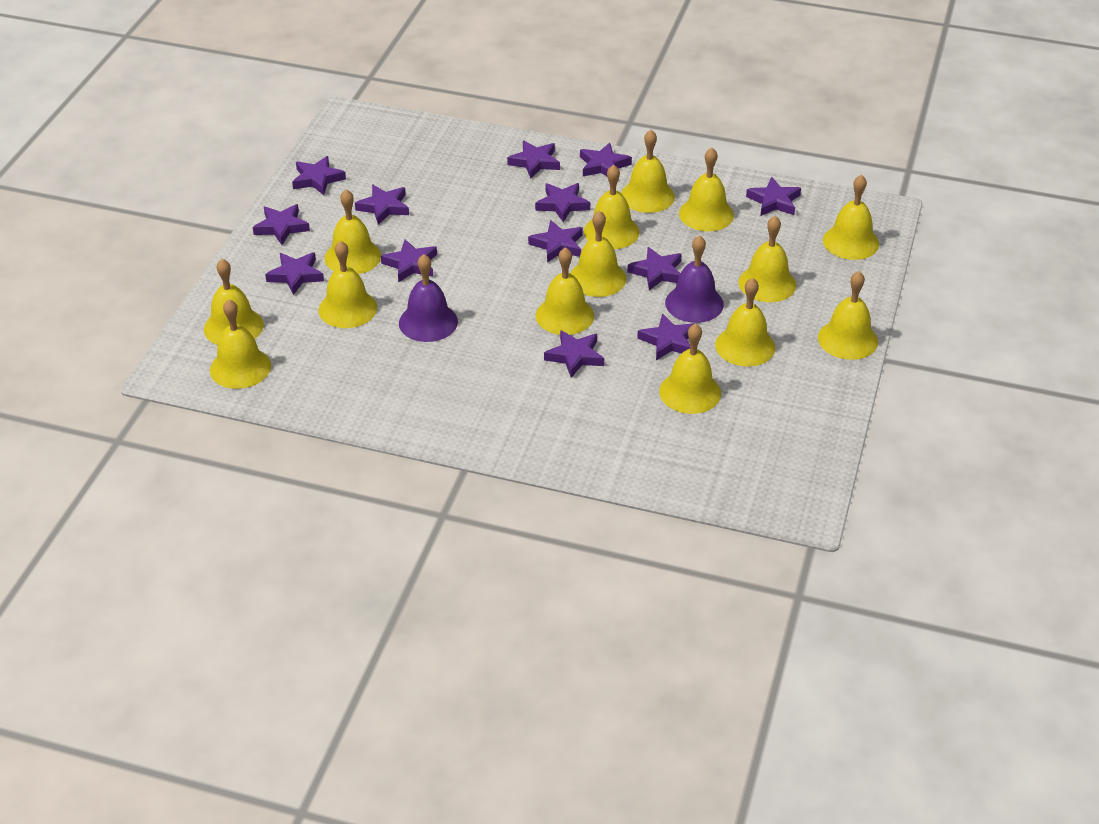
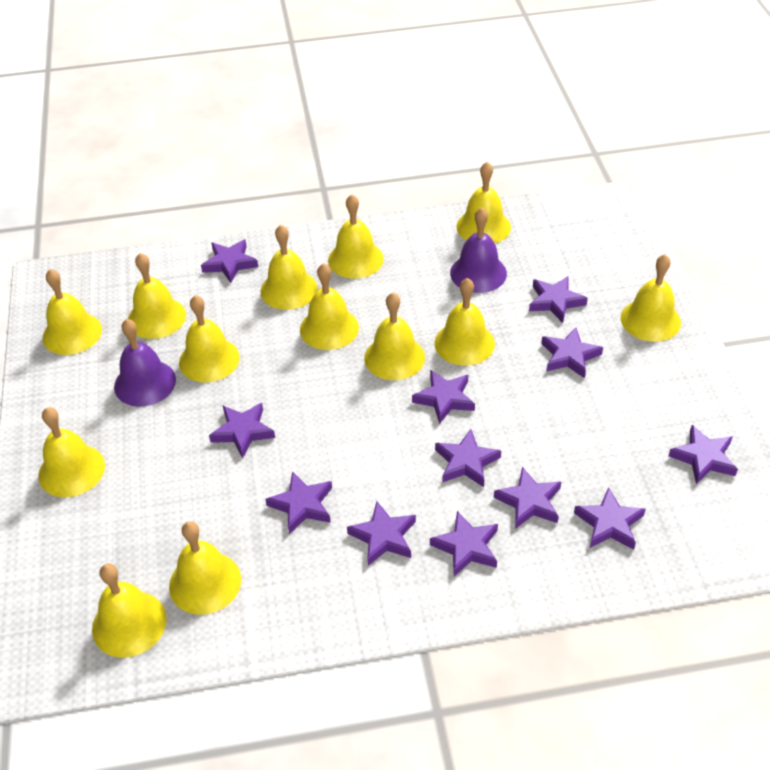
purple star: 13 -> 12
yellow bell: 14 -> 13

